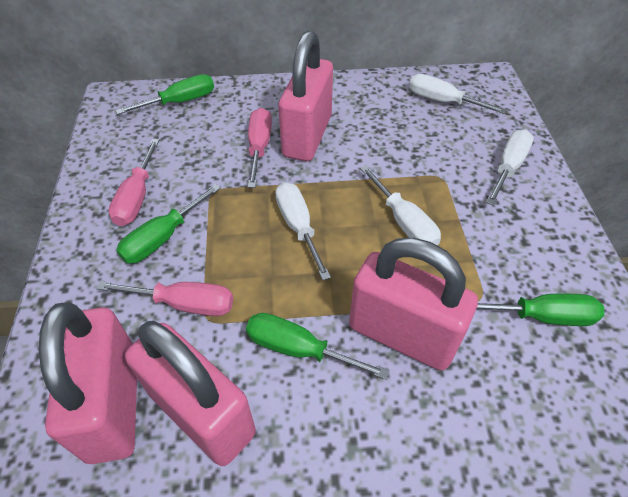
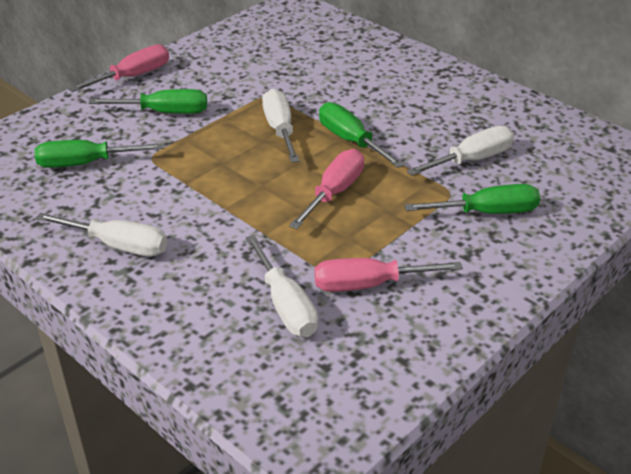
pink padlock: 4 -> 0

